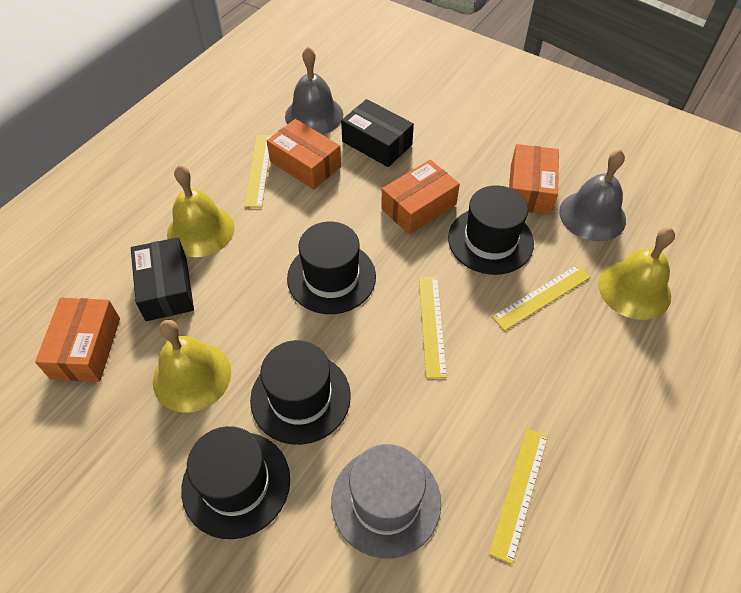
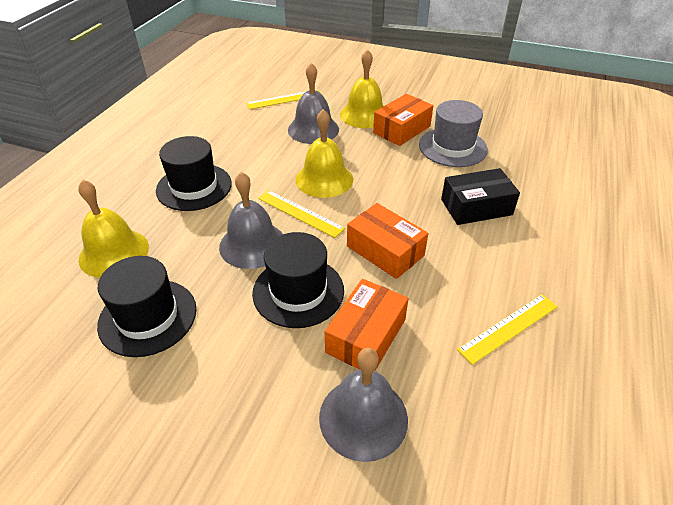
black box: 2 -> 1
black hat: 4 -> 3
grey bell: 2 -> 3
orange box: 4 -> 3
yellow ruler: 4 -> 3

